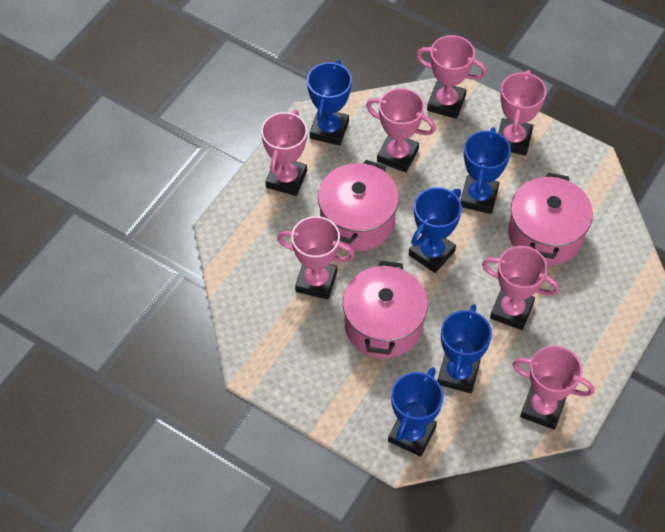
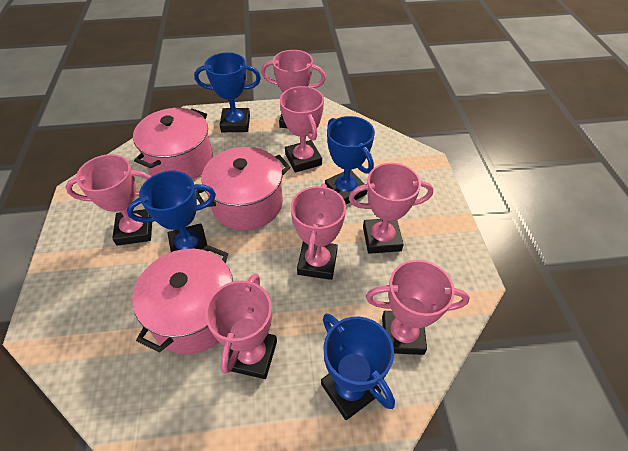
blue trophy: 5 -> 4

